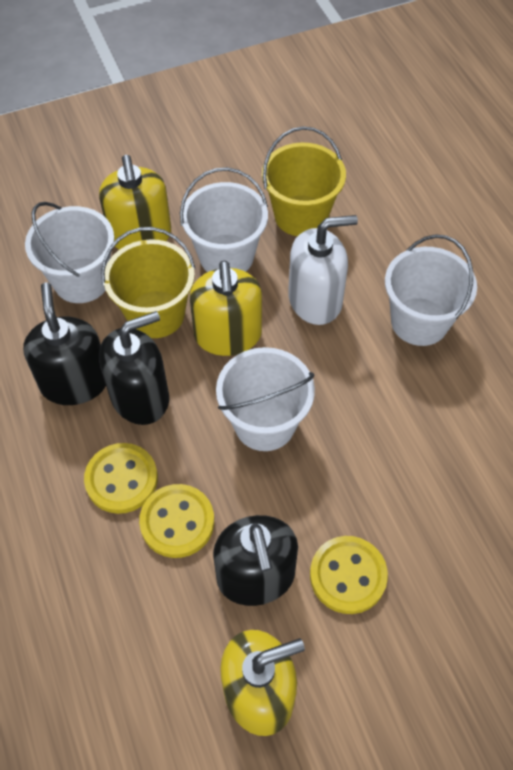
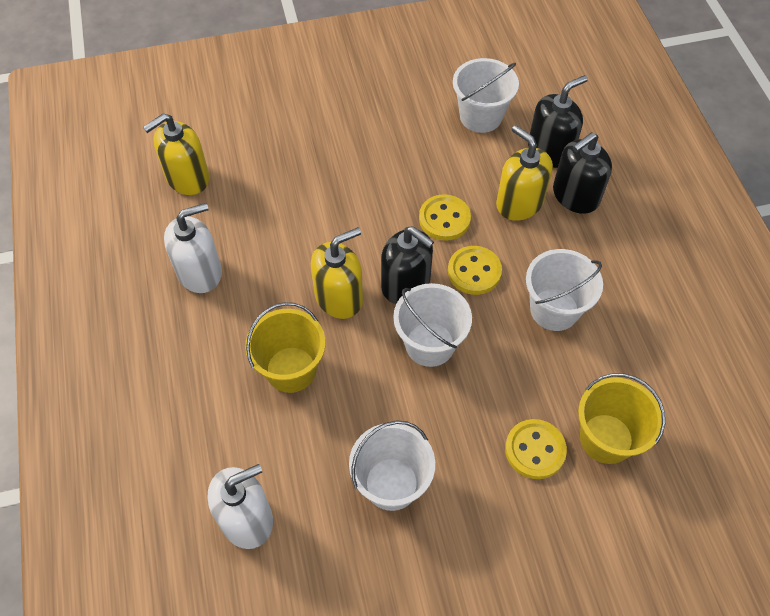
white soap dispenser: 1 -> 2

